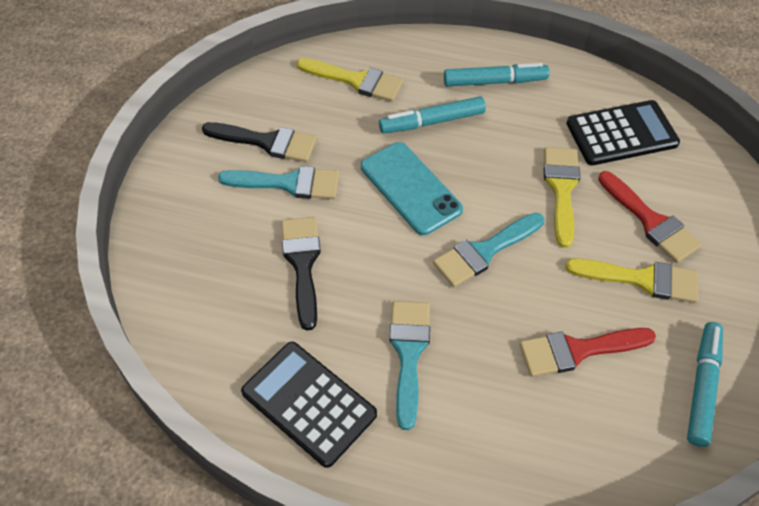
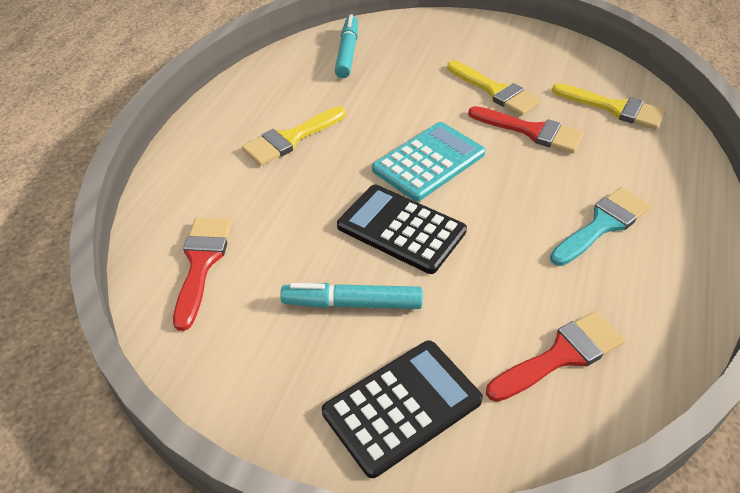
black brush: 2 -> 0
red brush: 2 -> 3
turquoise brush: 3 -> 1
turquoise calculator: 0 -> 1
turquoise marker: 3 -> 2
turquoise phone: 1 -> 0

